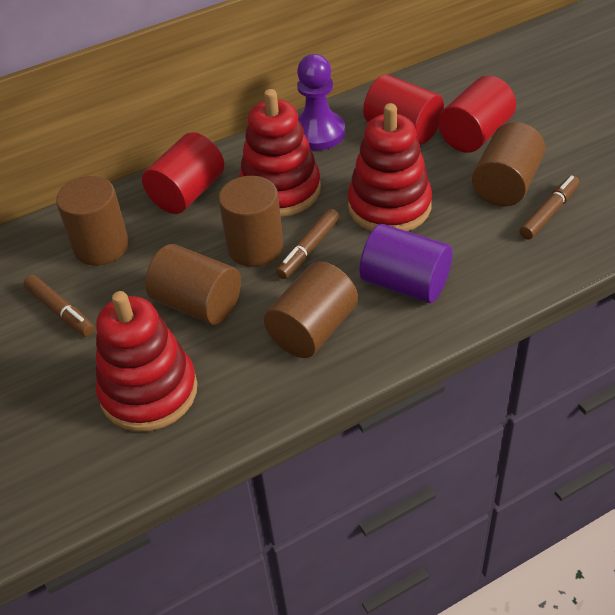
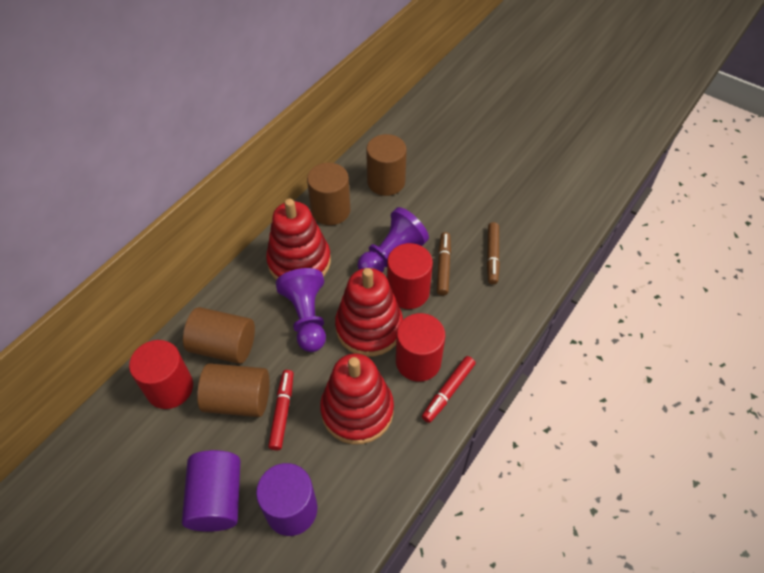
brown cylinder: 5 -> 4
brown marker: 3 -> 2
purple cylinder: 1 -> 2
purple pawn: 1 -> 2
red marker: 0 -> 2

